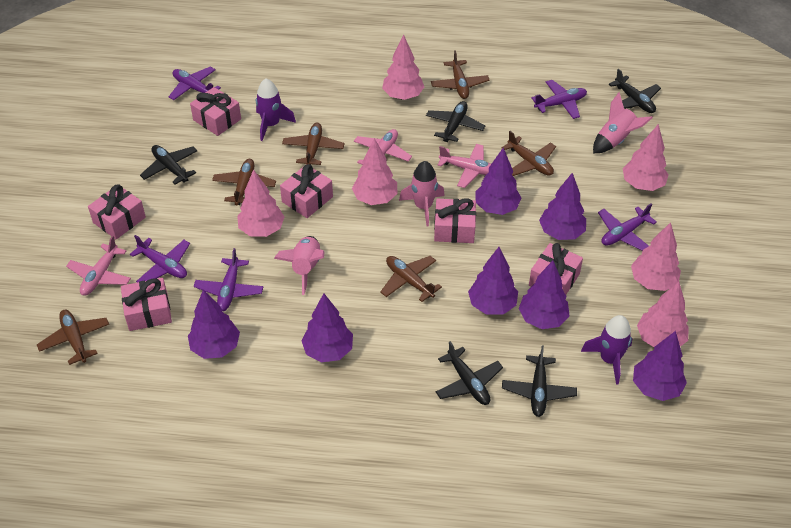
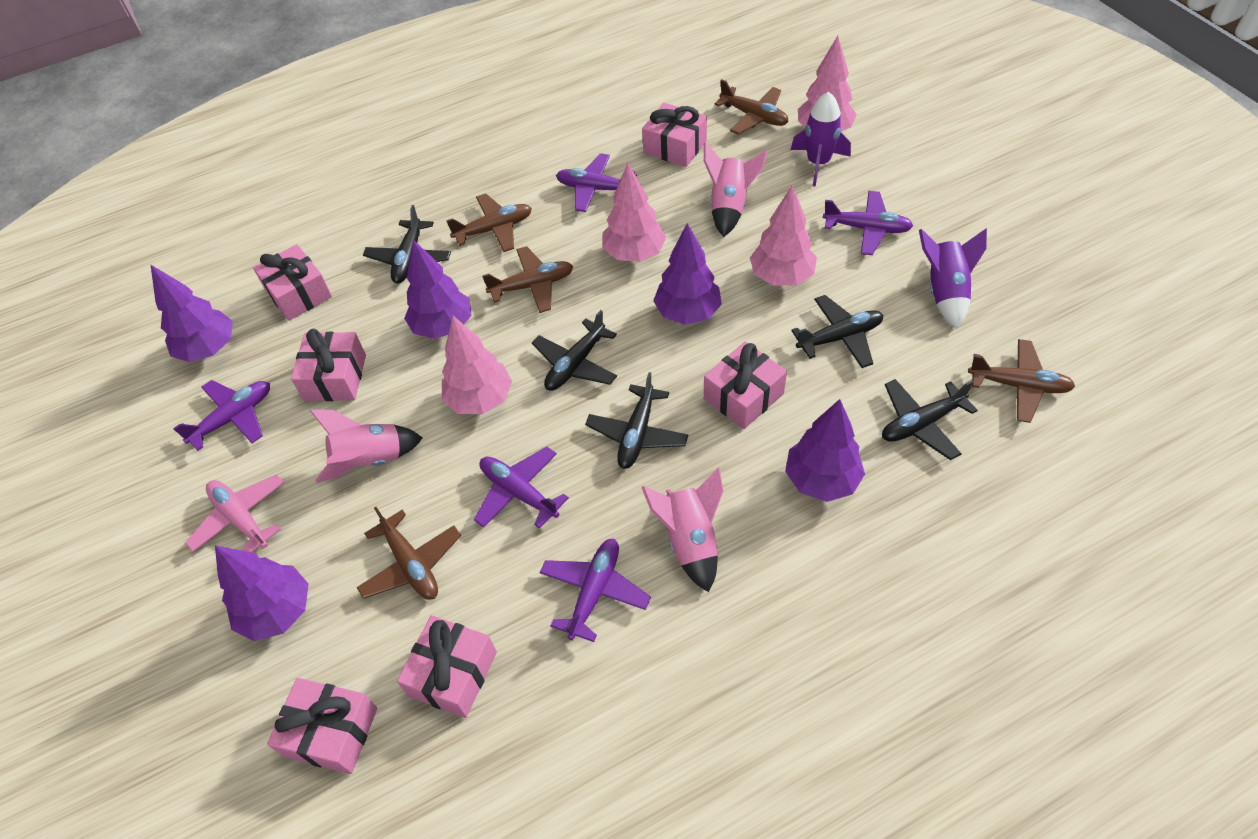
brown plane: 6 -> 5
pink plane: 3 -> 1
pink tree: 6 -> 4
purple tree: 7 -> 5

